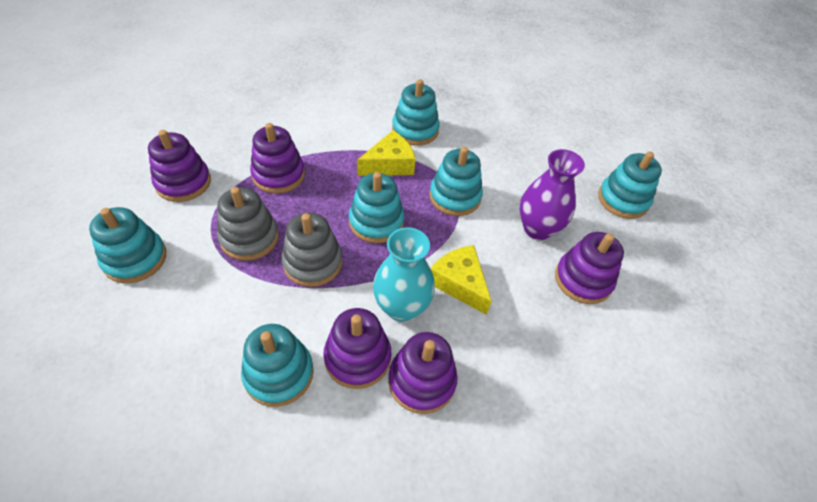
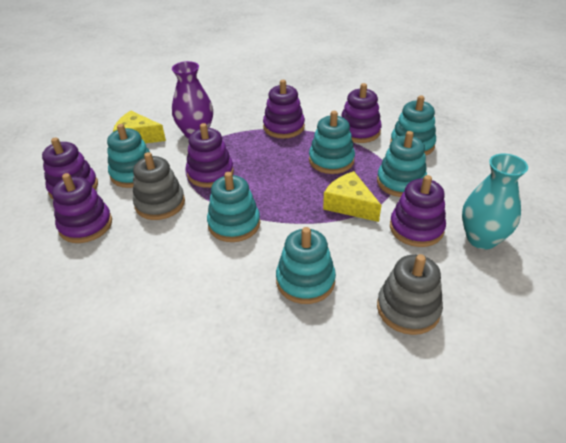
purple stacking toy: 5 -> 6

